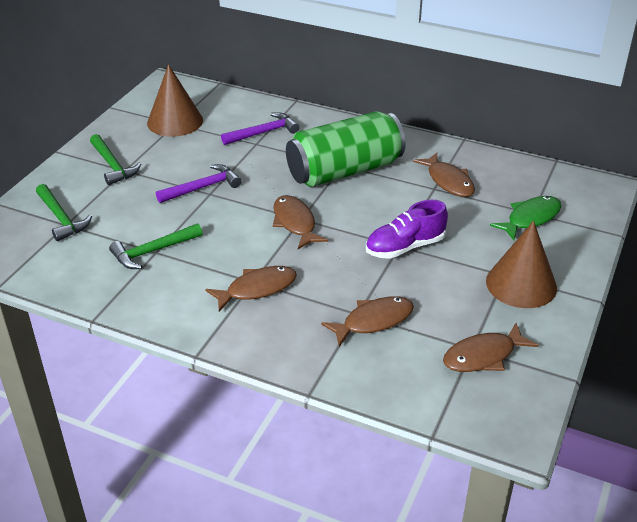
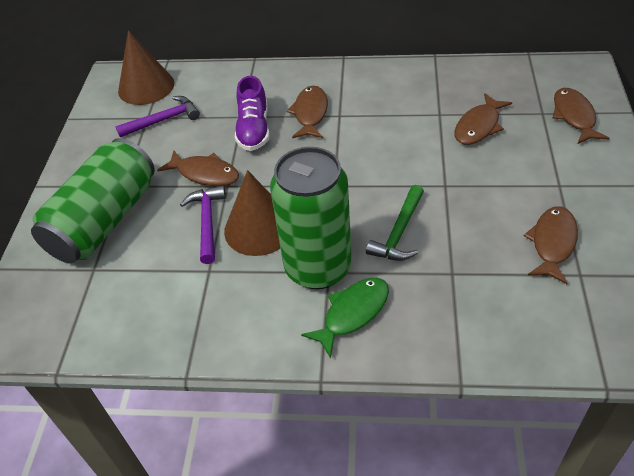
green can: 1 -> 2
green hammer: 3 -> 1

